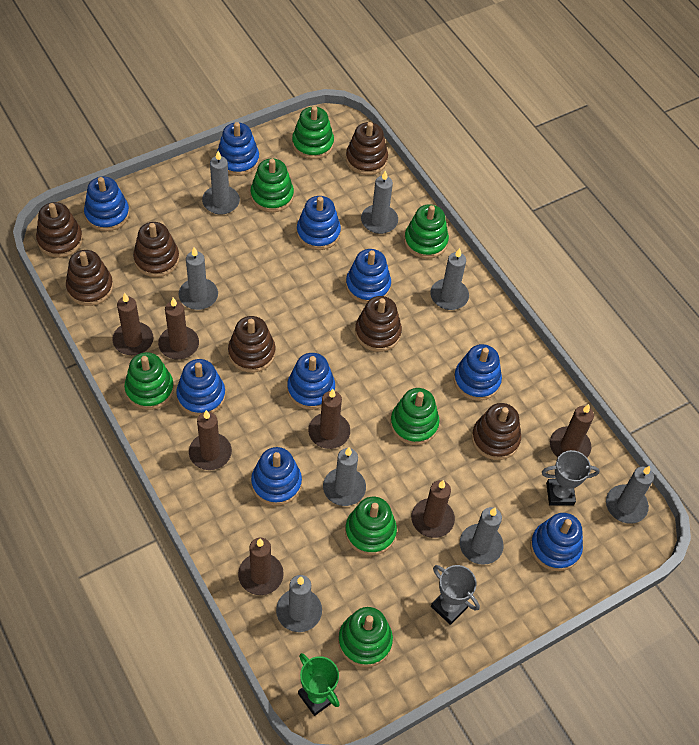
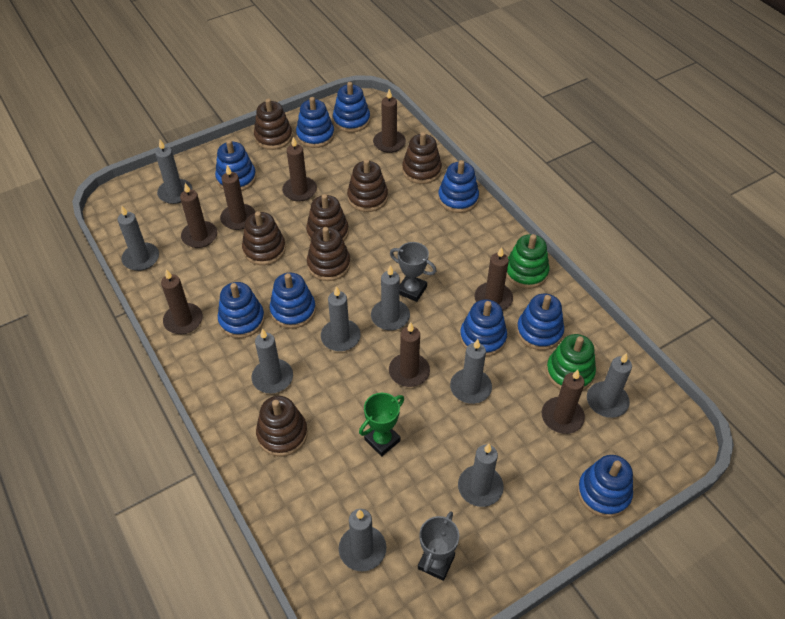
brown candle: 7 -> 8
green stacking toy: 7 -> 2
grey candle: 8 -> 9

